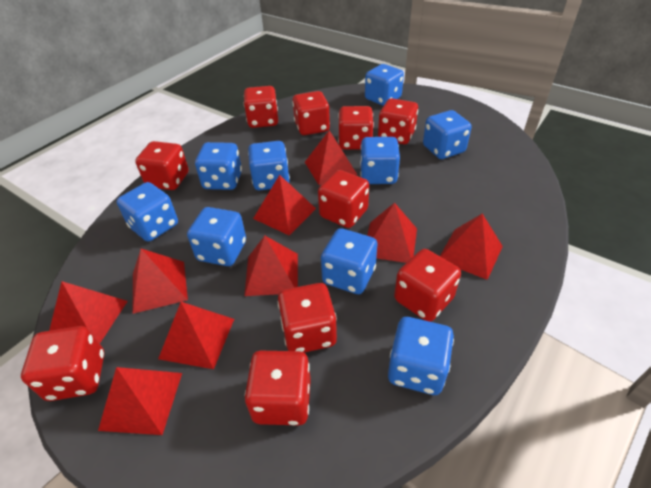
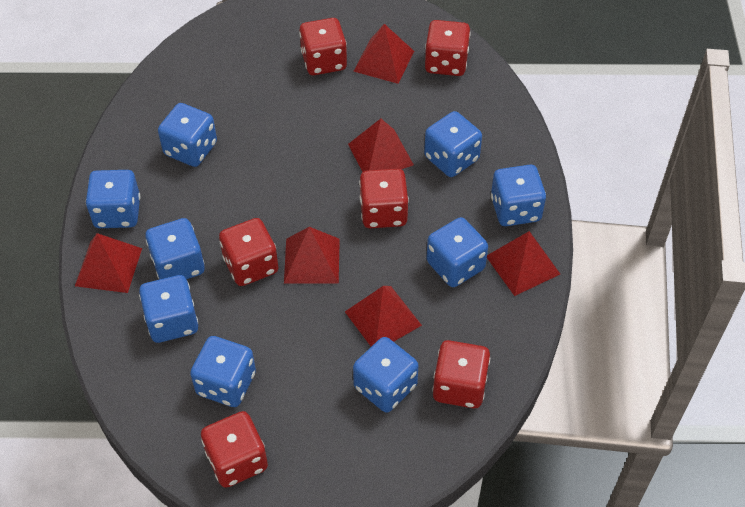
red dice: 10 -> 6
red pyramid: 9 -> 6

